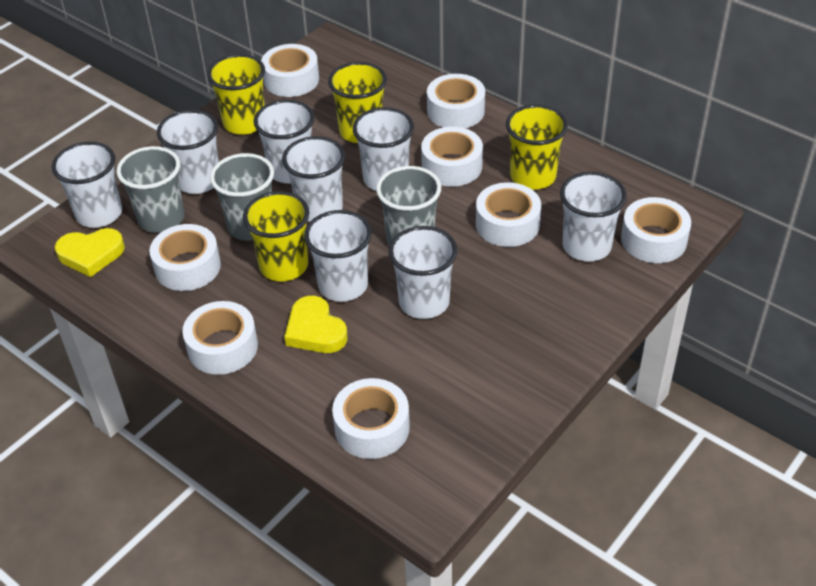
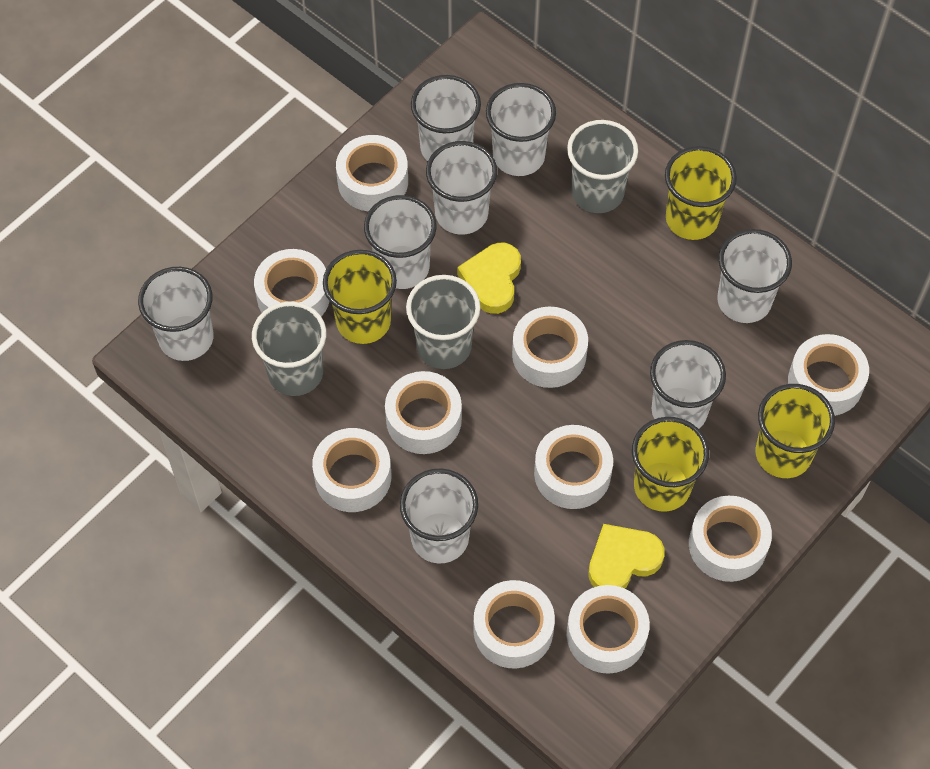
white tape: 8 -> 10

